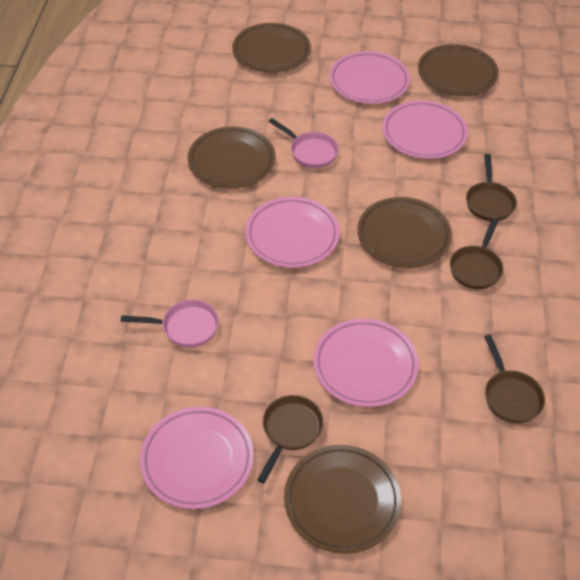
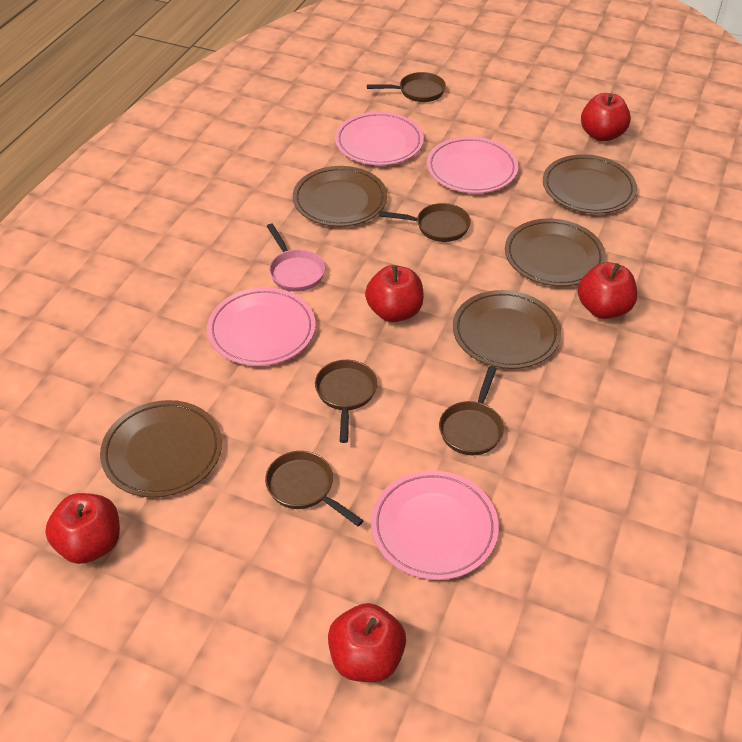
brown pan: 4 -> 5
pink pan: 2 -> 1
pink plate: 5 -> 4
red apple: 0 -> 5

